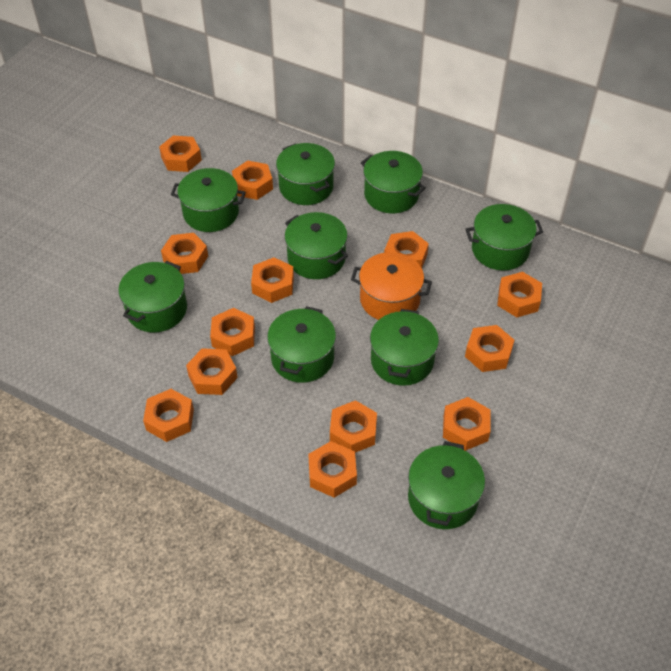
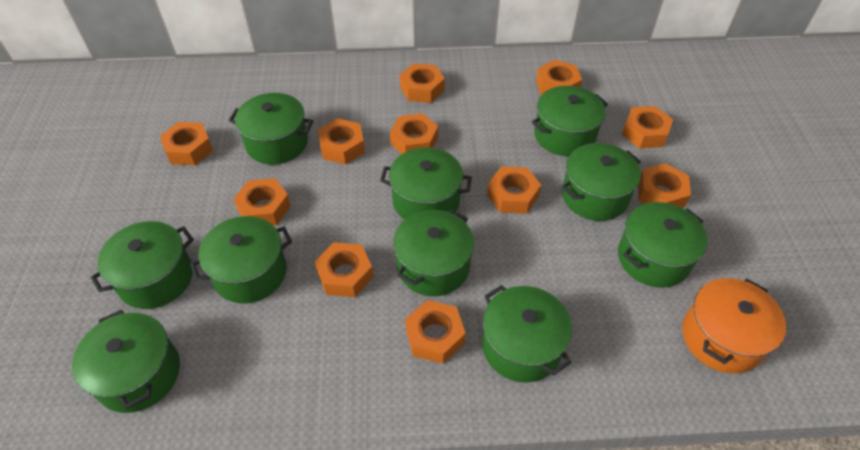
green pot: 9 -> 10
orange nut: 13 -> 11

